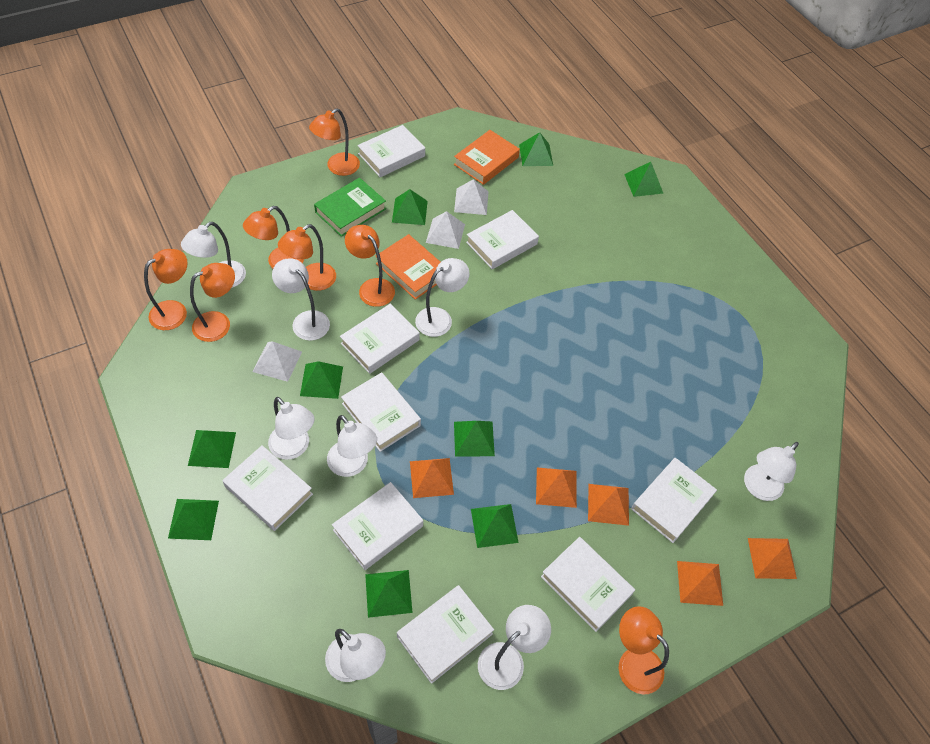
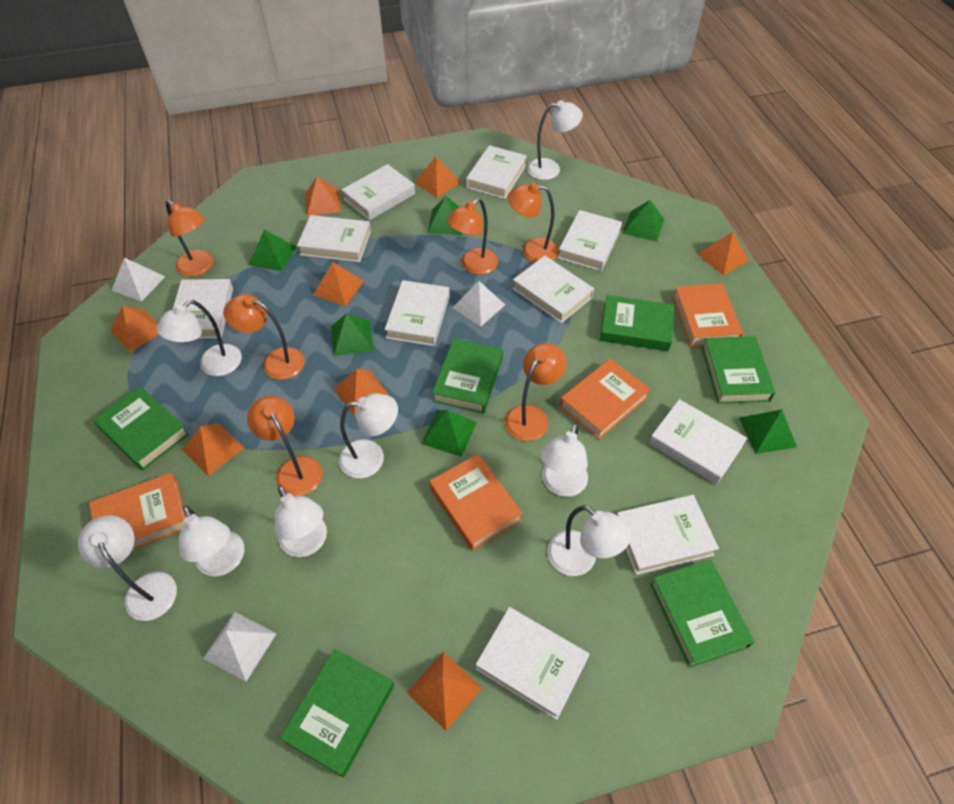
green book: 1 -> 6
green pyramid: 9 -> 6
orange book: 2 -> 4
orange lamp: 7 -> 6
orange pyramid: 5 -> 8
white book: 9 -> 10

